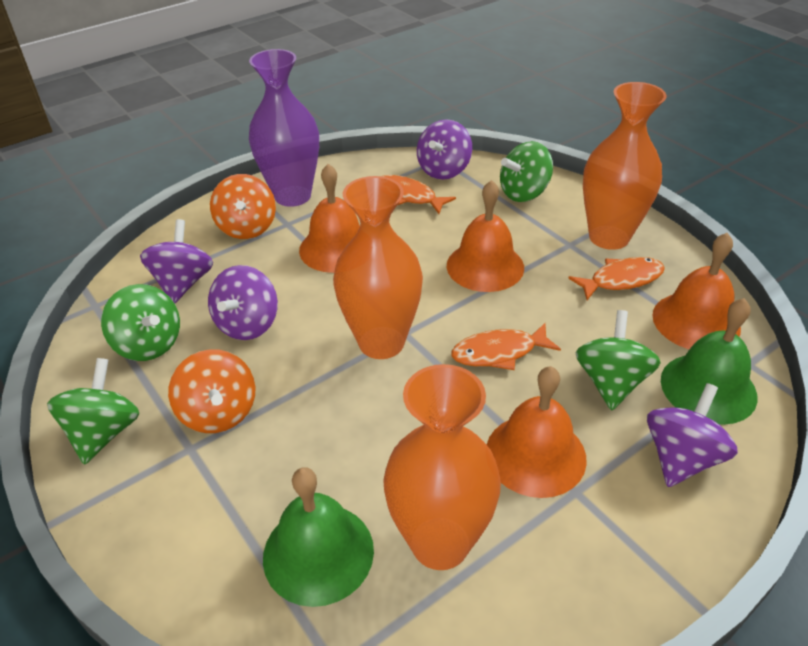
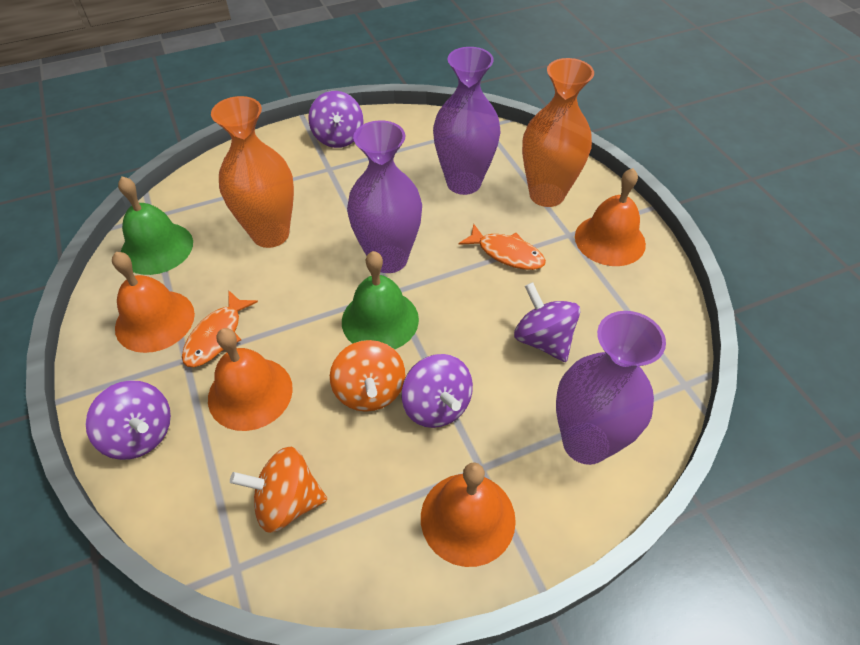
green spinning top: 4 -> 0
orange fish: 3 -> 2
orange vase: 3 -> 2
purple vase: 1 -> 3

